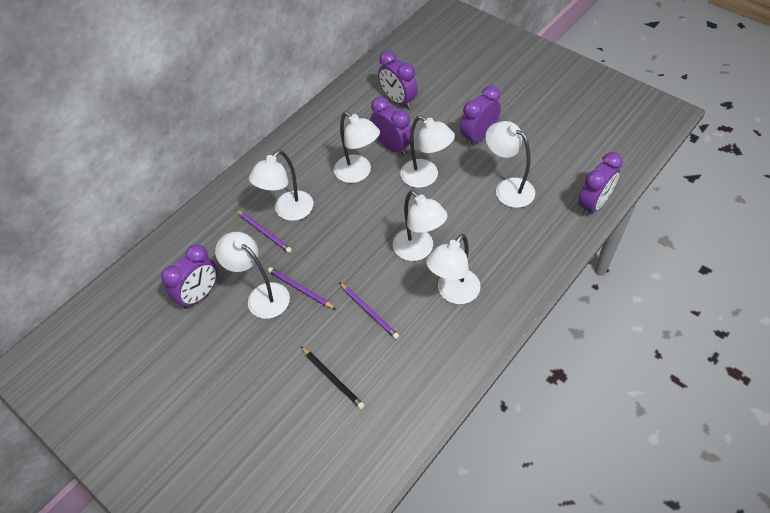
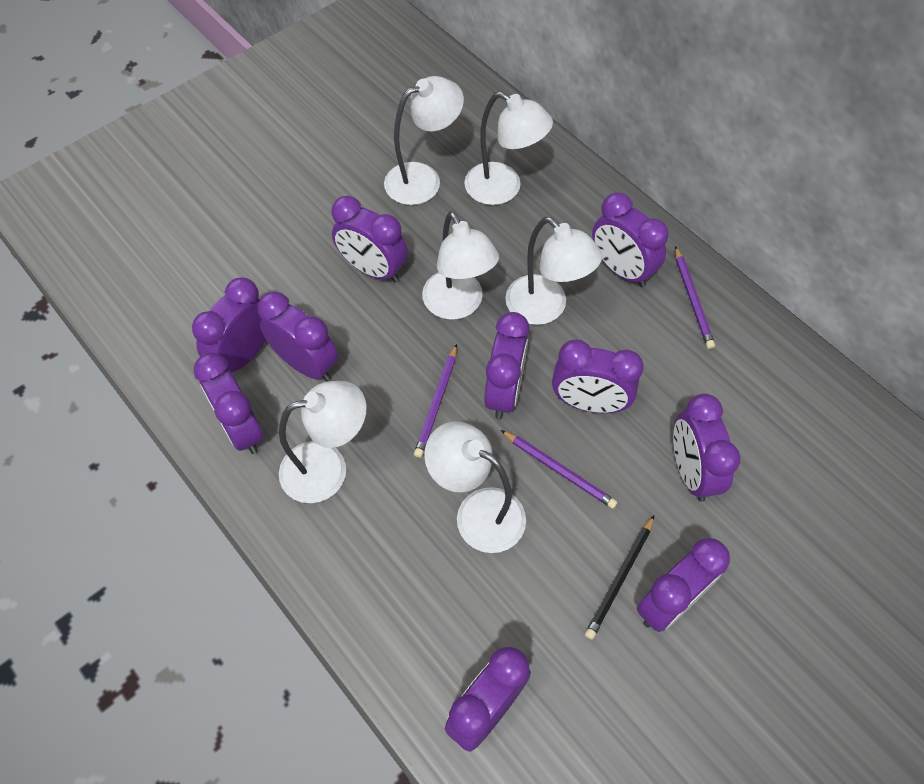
purple clock: 5 -> 10
white lamp: 7 -> 6

